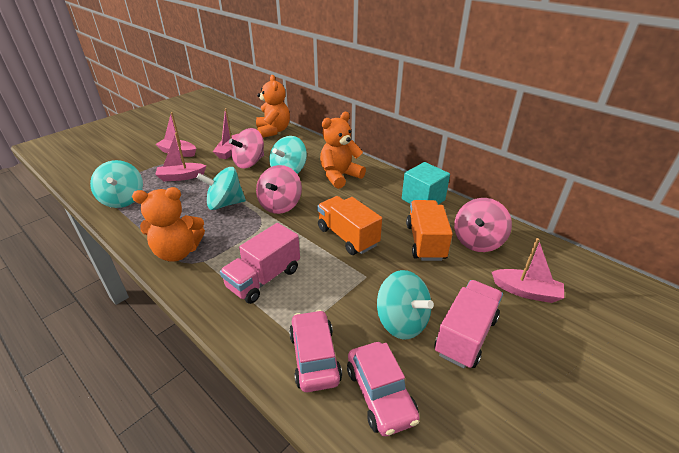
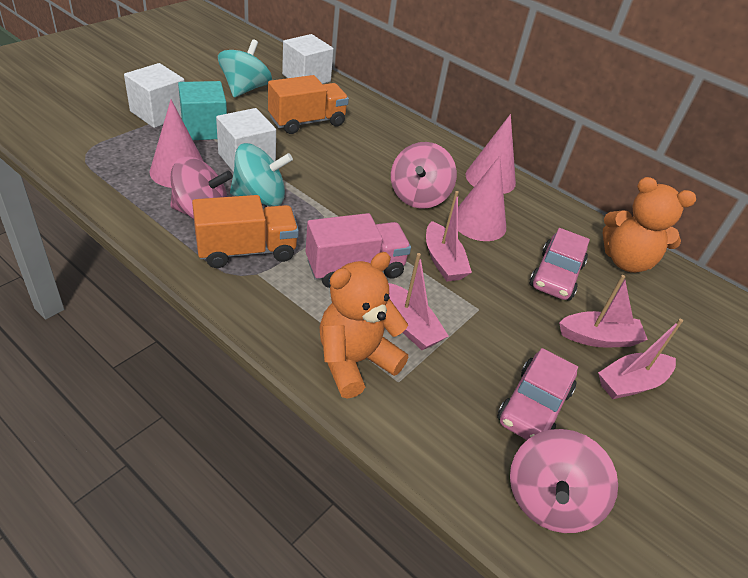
orange teddy bear: 3 -> 2
pink cone: 0 -> 3
pink truck: 2 -> 1
turquoise spinning top: 4 -> 2
white cube: 0 -> 3

